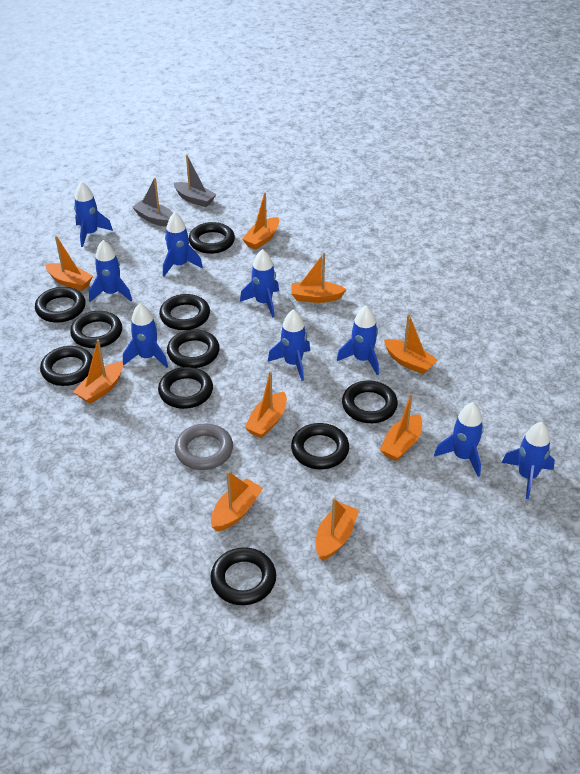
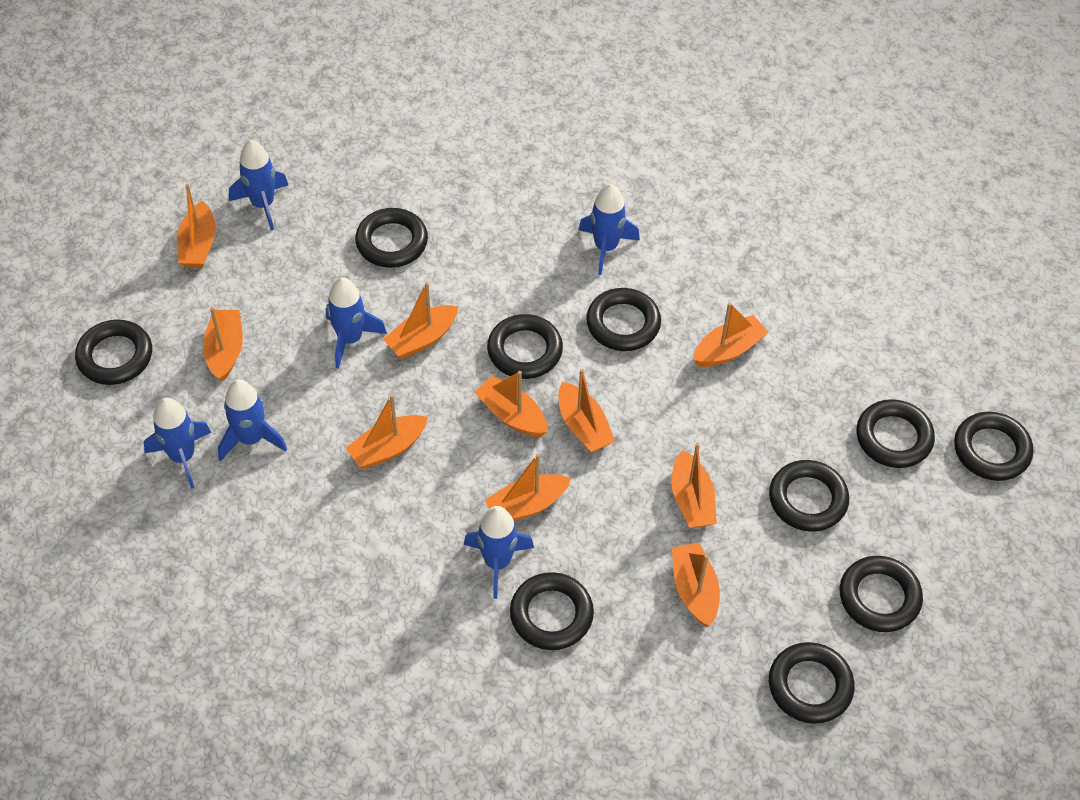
blue rocket: 9 -> 6
grey boat: 2 -> 0
grey ring: 1 -> 0
orange boat: 9 -> 10

